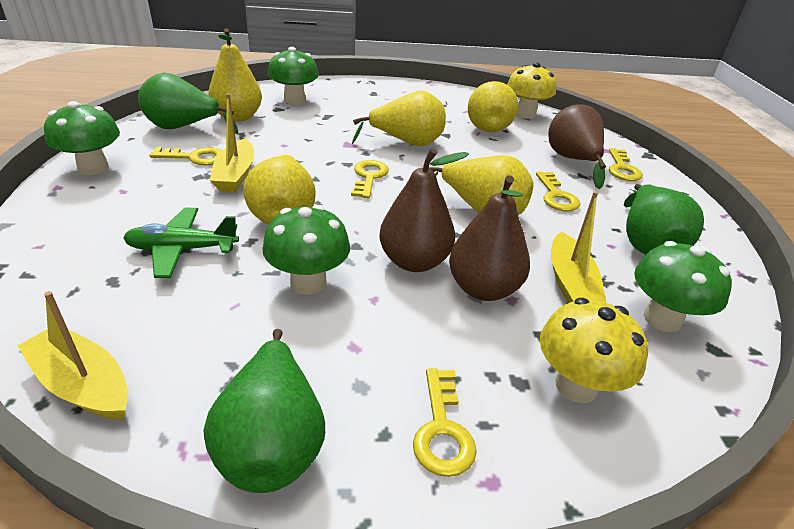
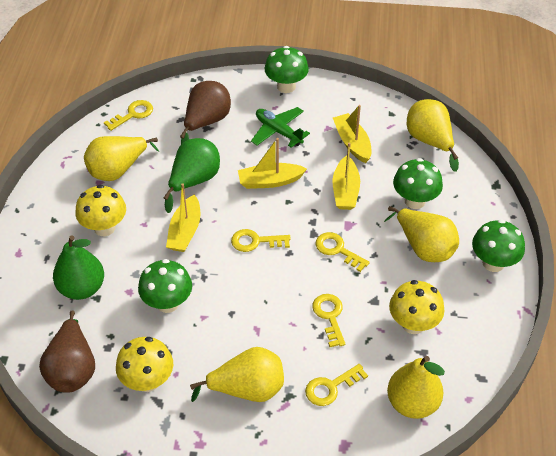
brown pear: 3 -> 2
green pear: 3 -> 2
yellow boat: 3 -> 4
yellow mushroom: 2 -> 3

